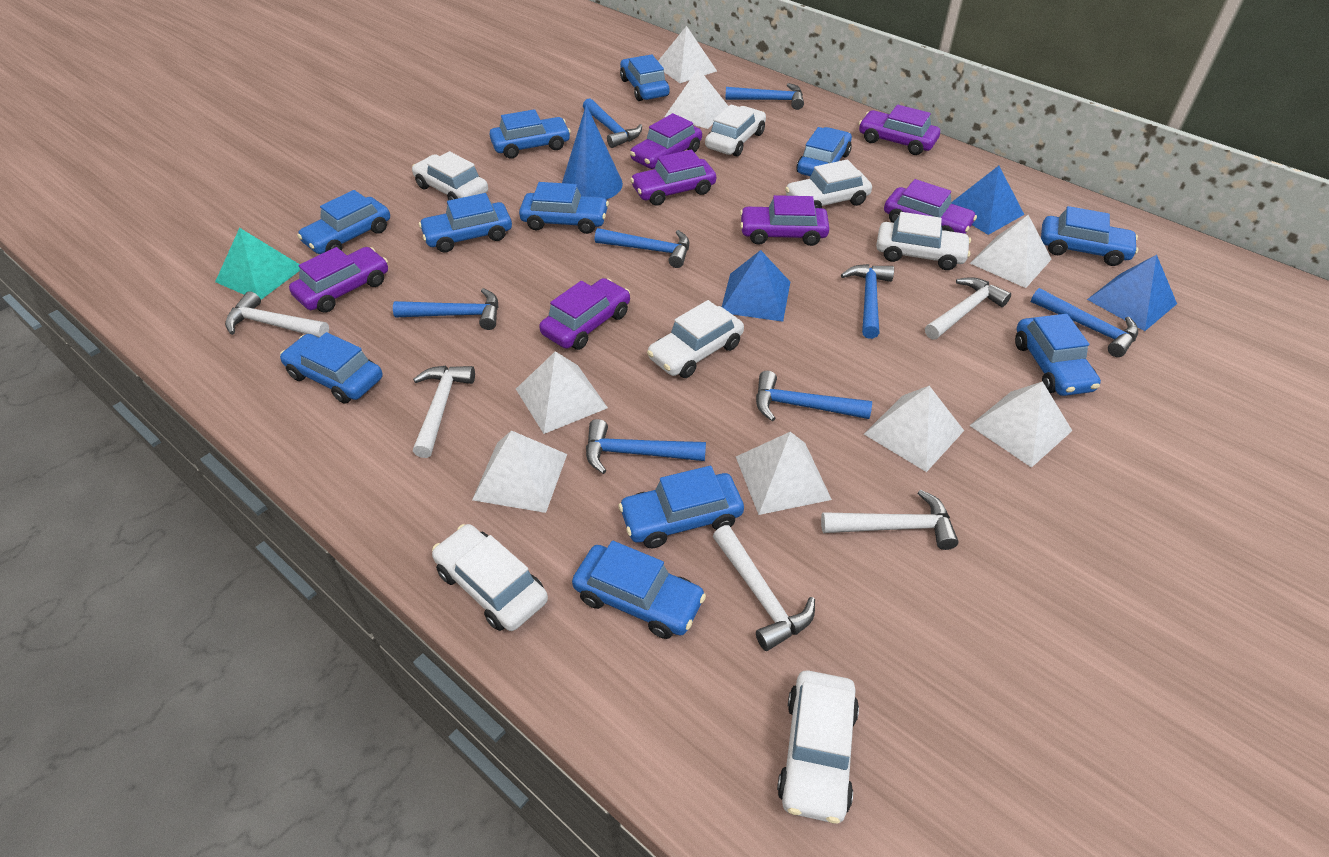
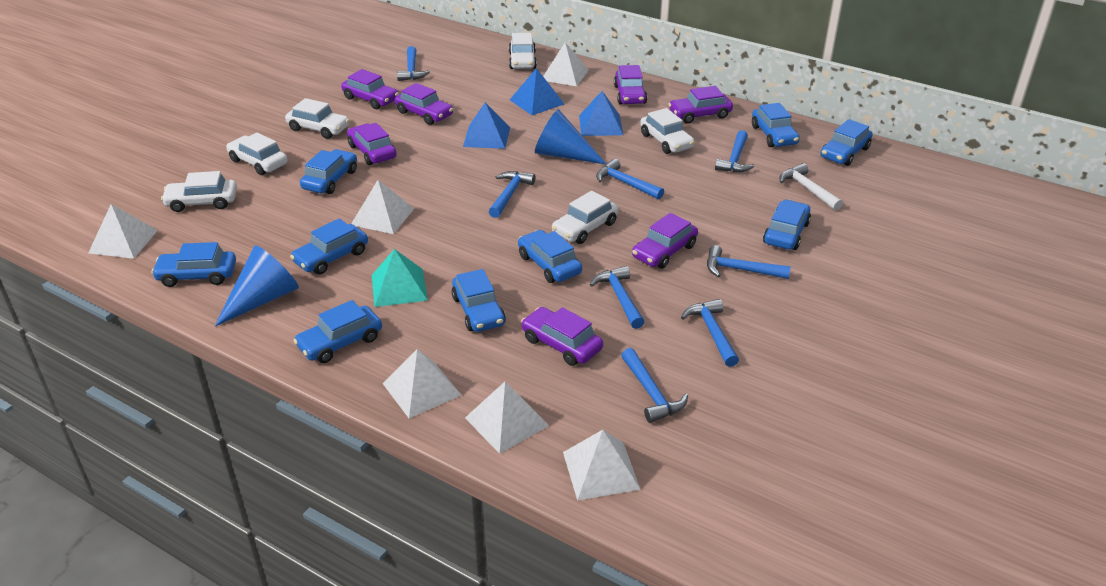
blue car: 11 -> 9
blue cone: 1 -> 2
white car: 7 -> 6
white hammer: 5 -> 1
white pyramid: 8 -> 6

